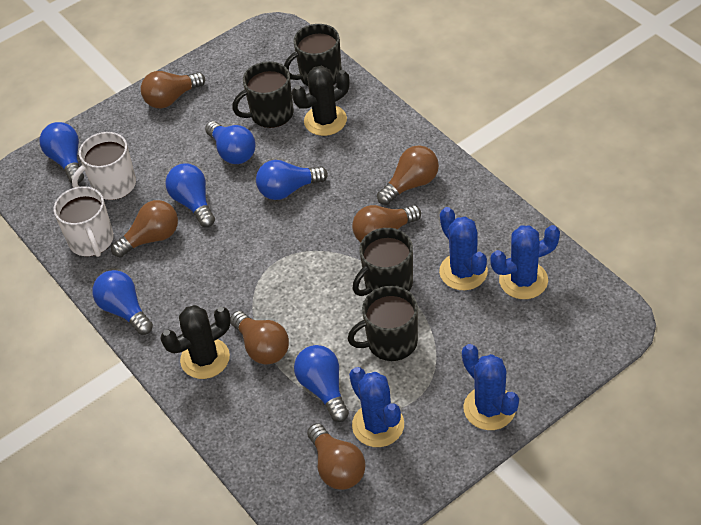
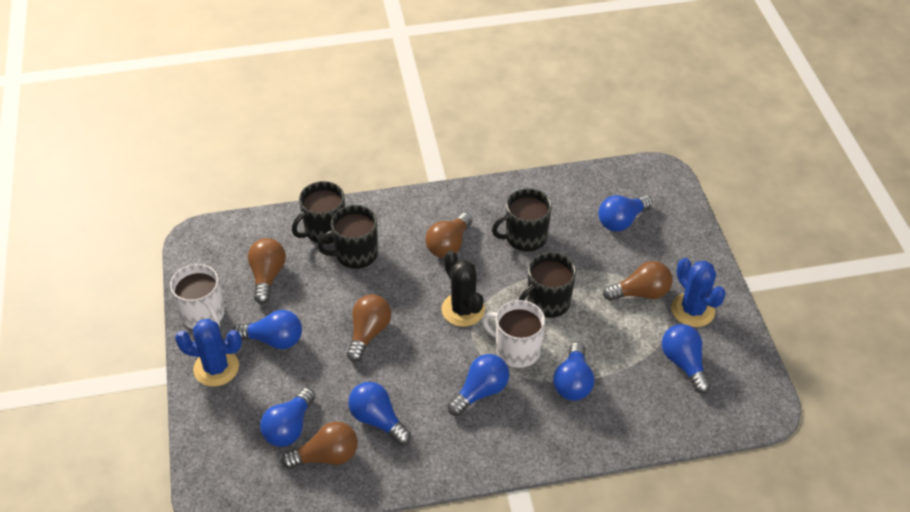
black cactus: 2 -> 1
blue cactus: 4 -> 2
blue light bulb: 6 -> 7
brown light bulb: 6 -> 5

